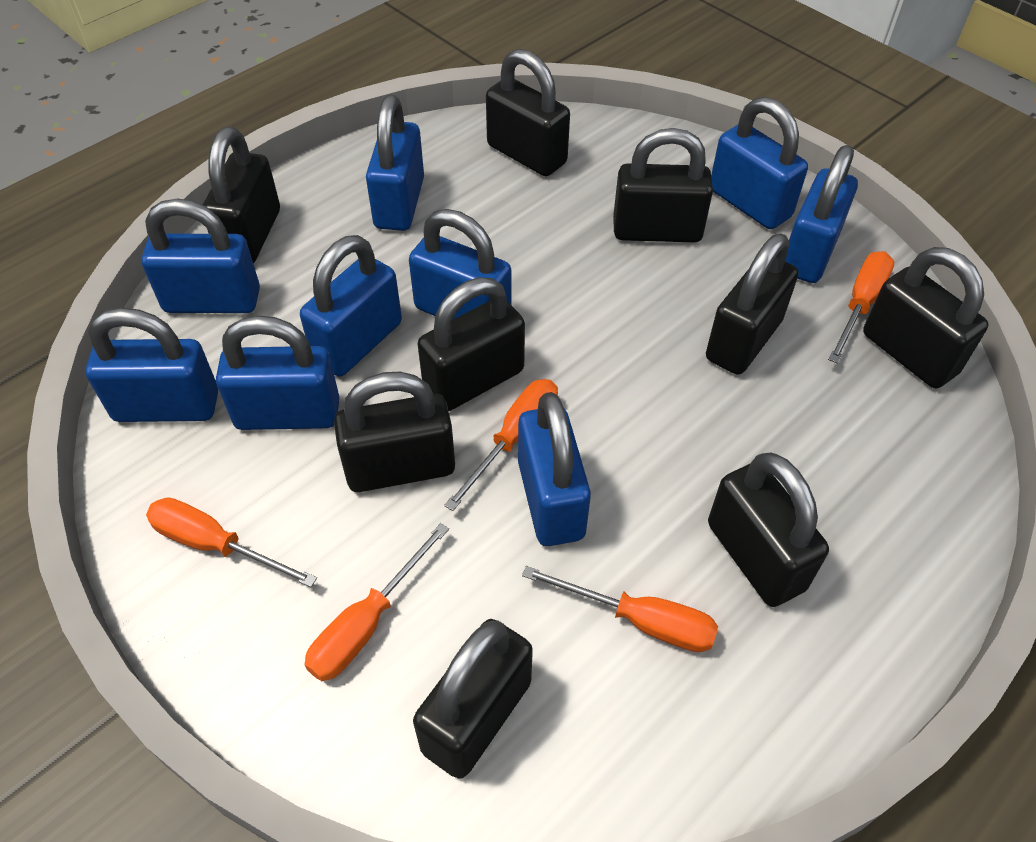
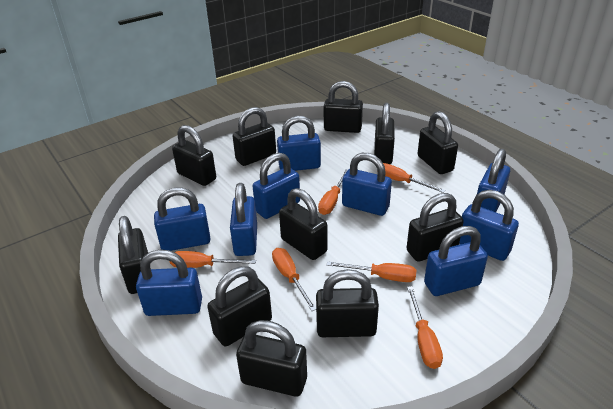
black padlock: 9 -> 11
orange screwdriver: 5 -> 6

